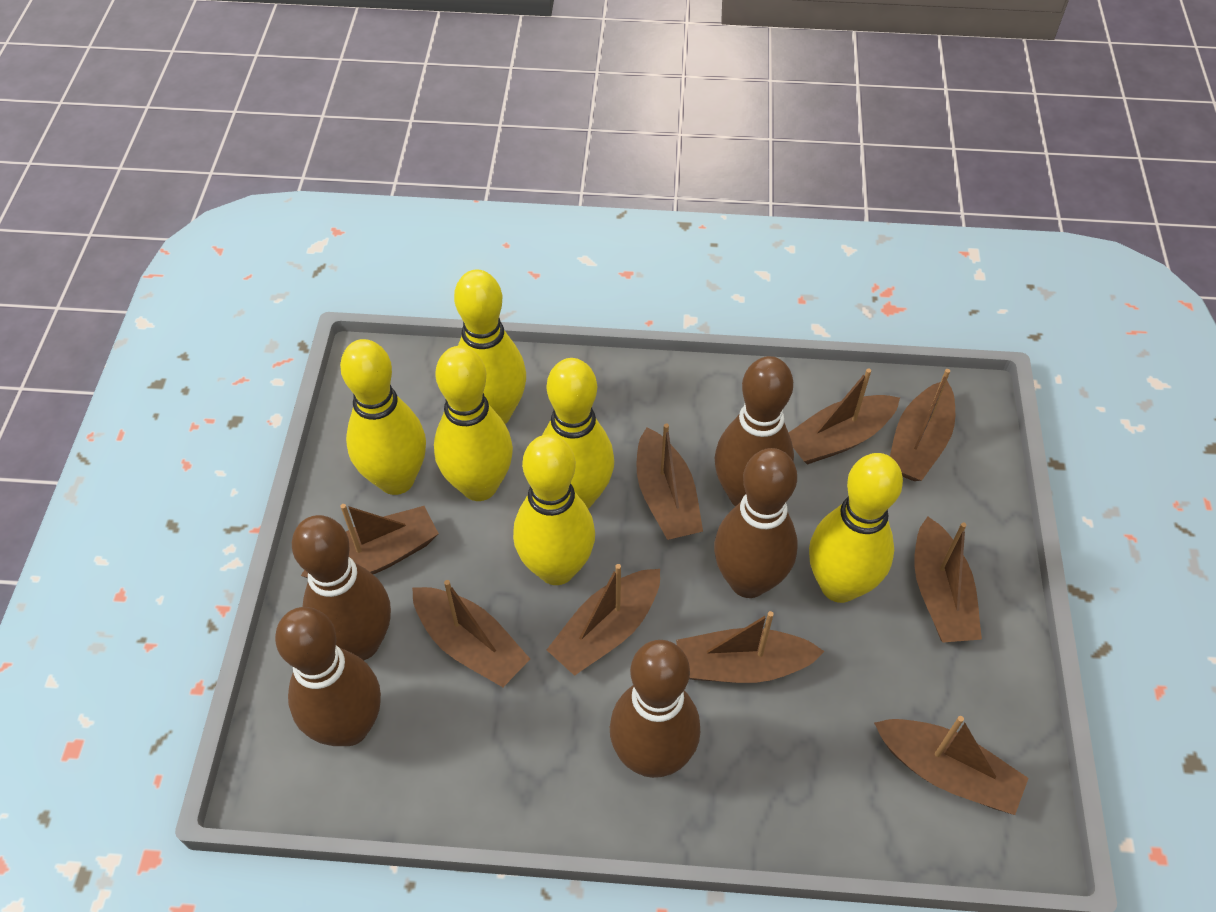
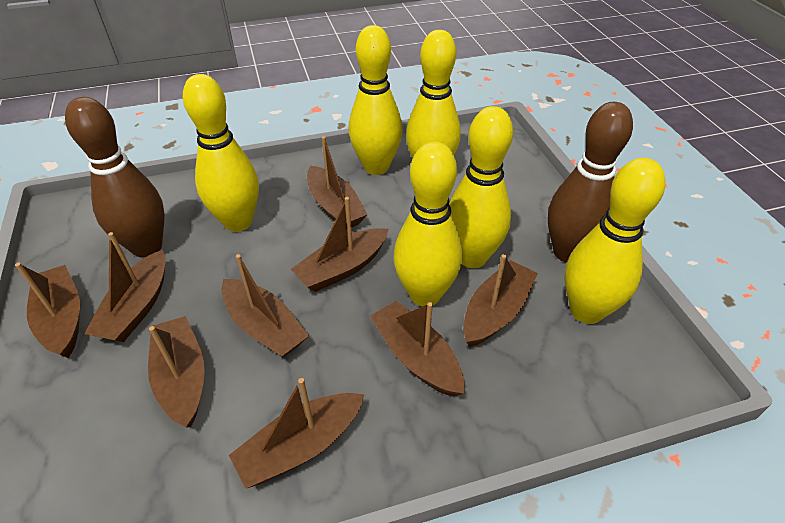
brown bowling pin: 5 -> 2

